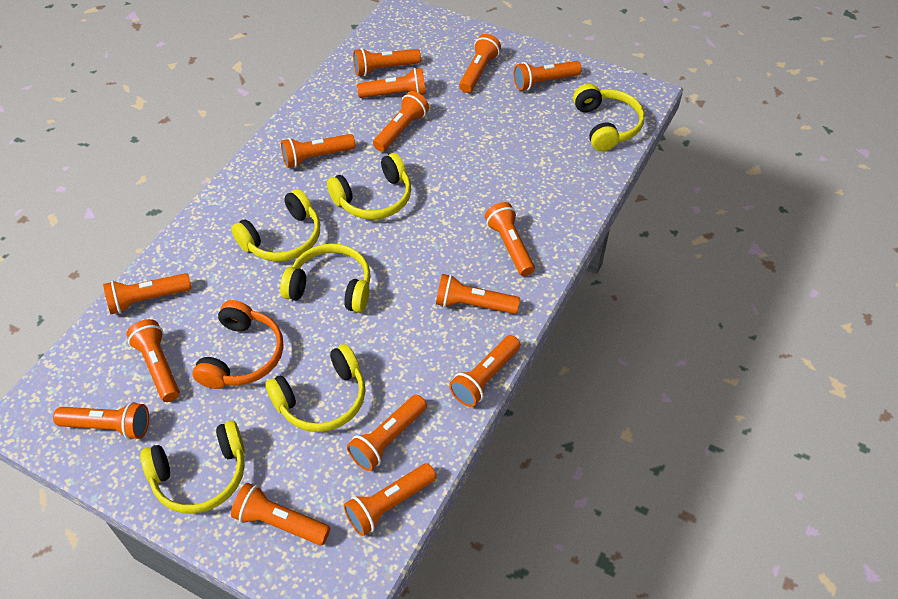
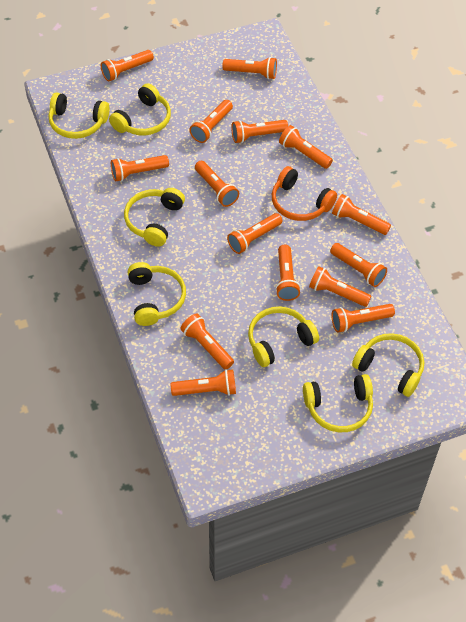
yellow headphones: 6 -> 7

